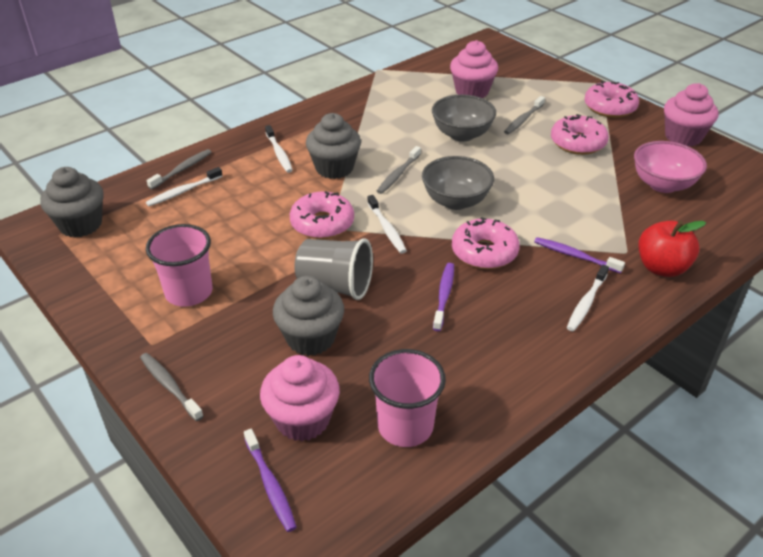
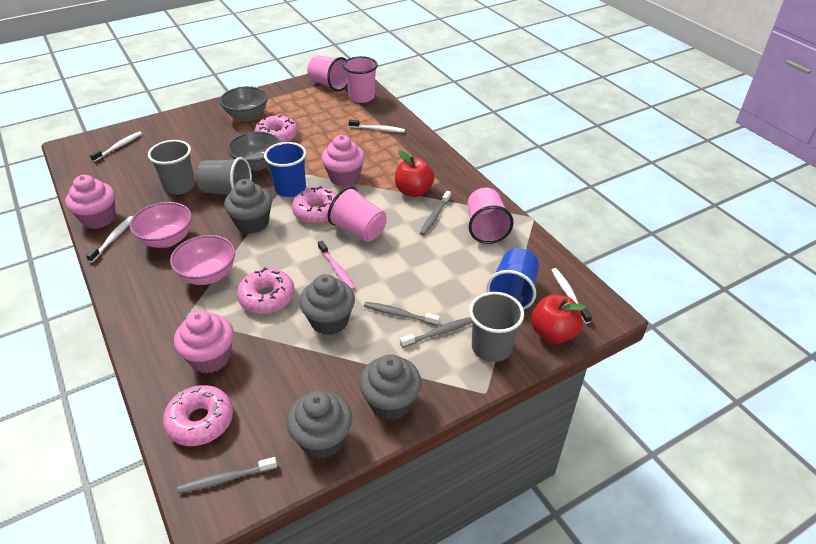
blue cup: 0 -> 2
grey cup: 1 -> 3
grey cupcake: 3 -> 4
pink bowl: 1 -> 2
pink cup: 2 -> 4
pink toothbrush: 0 -> 1
purple toothbrush: 3 -> 0
red apple: 1 -> 2

